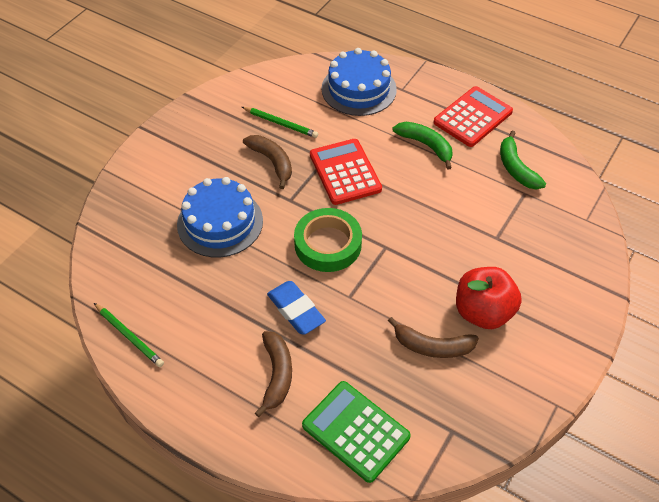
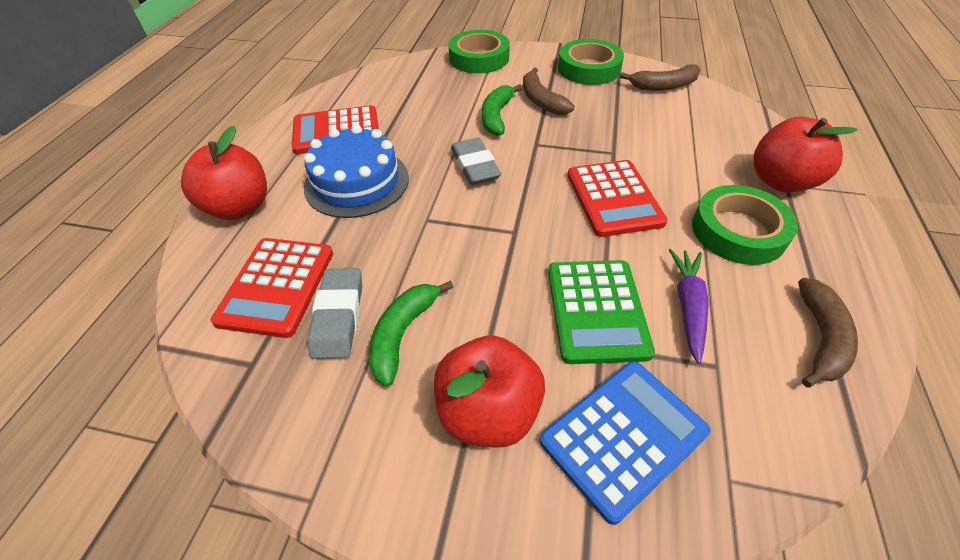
blue cake: 2 -> 1
blue calculator: 0 -> 1
blue eraser: 1 -> 0
green pencil: 2 -> 0
green tape: 1 -> 3
grey eraser: 0 -> 2
purple carrot: 0 -> 1
red apple: 1 -> 3
red calculator: 2 -> 3

